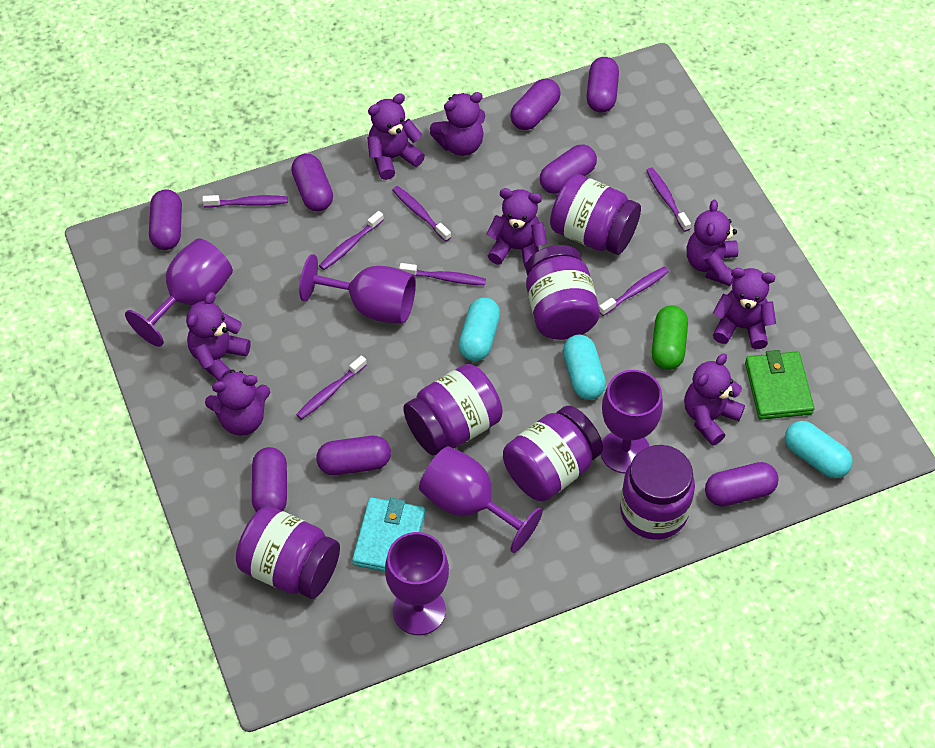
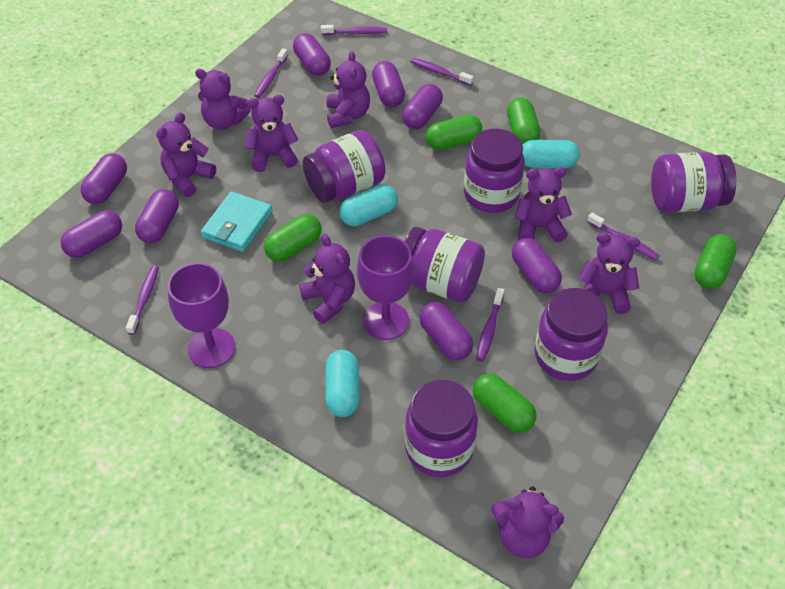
green capsule: 1 -> 5
green wallet: 1 -> 0
purple goblet: 5 -> 2
purple toothbrush: 7 -> 6

